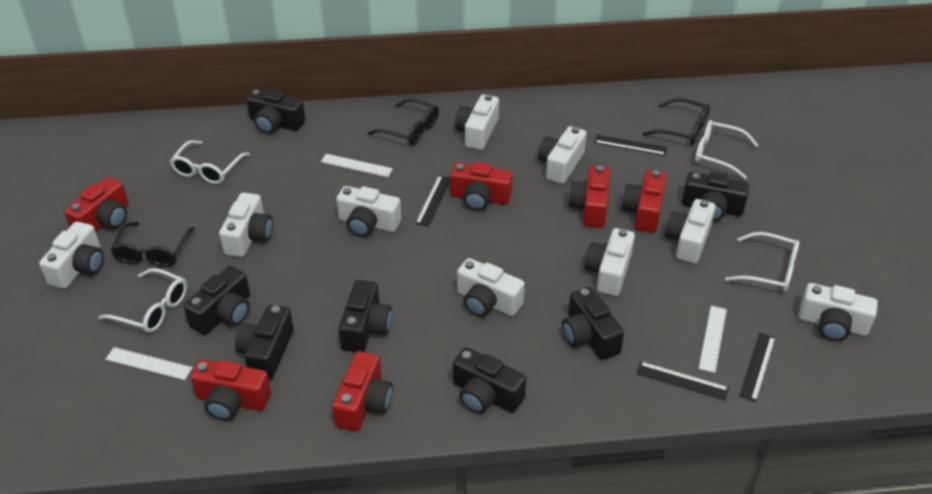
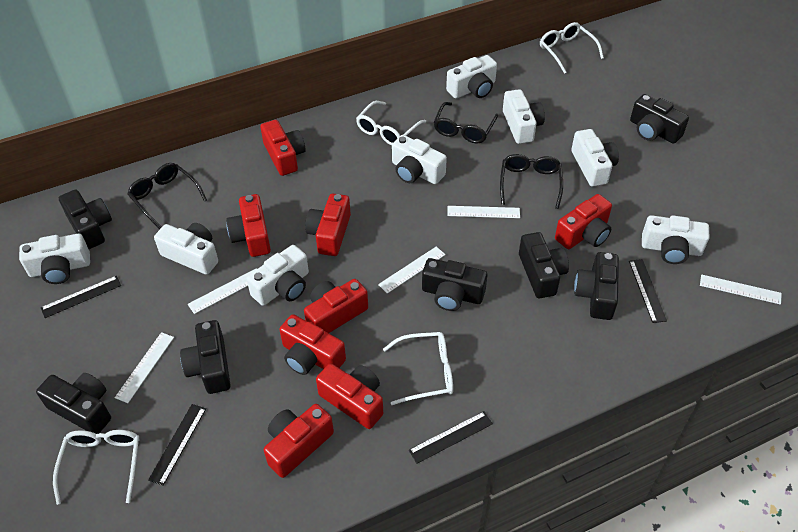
red camera: 6 -> 8
white camera: 9 -> 8
white ruler: 3 -> 5

